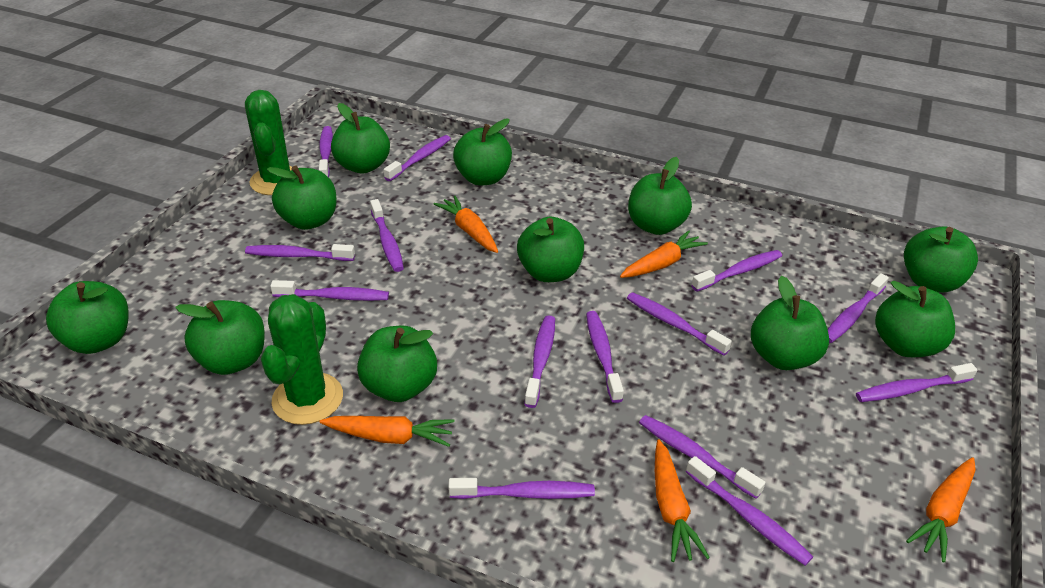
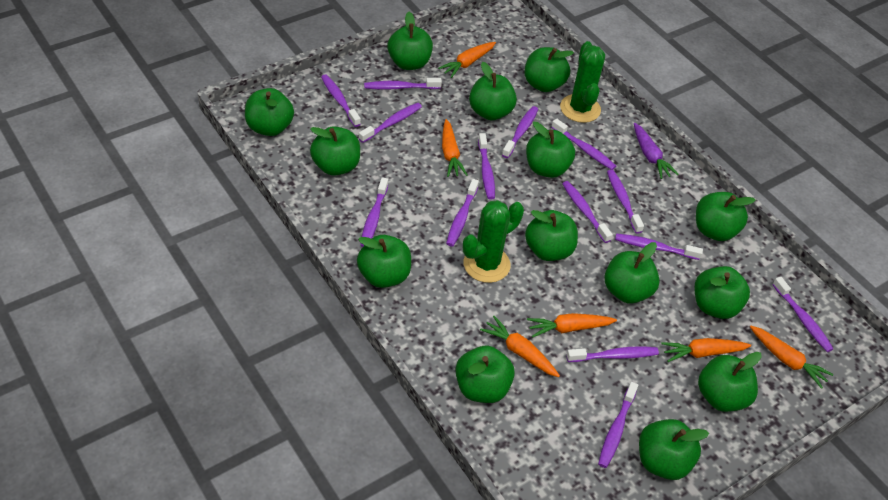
green apple: 11 -> 14
orange carrot: 5 -> 6
purple carrot: 0 -> 1

